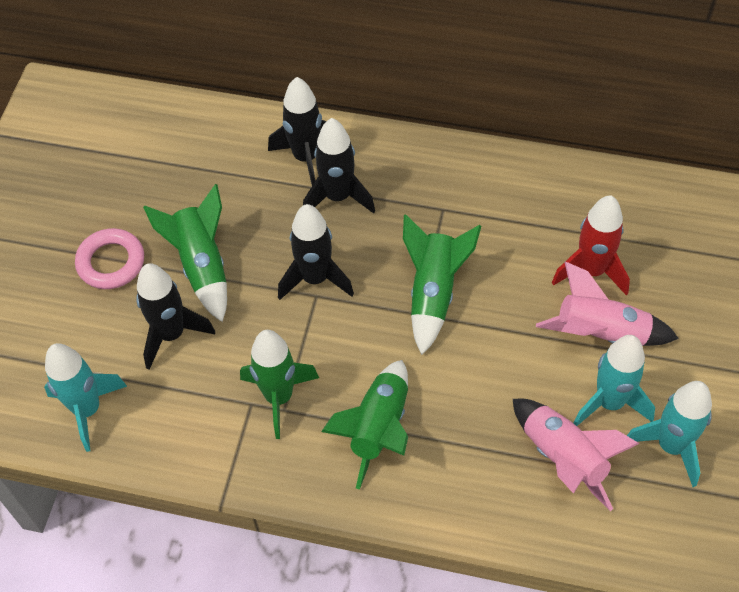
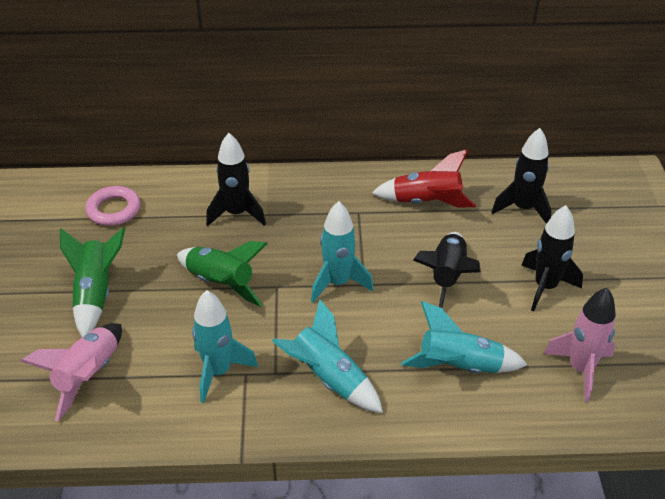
green rocket: 4 -> 2
turquoise rocket: 3 -> 4

